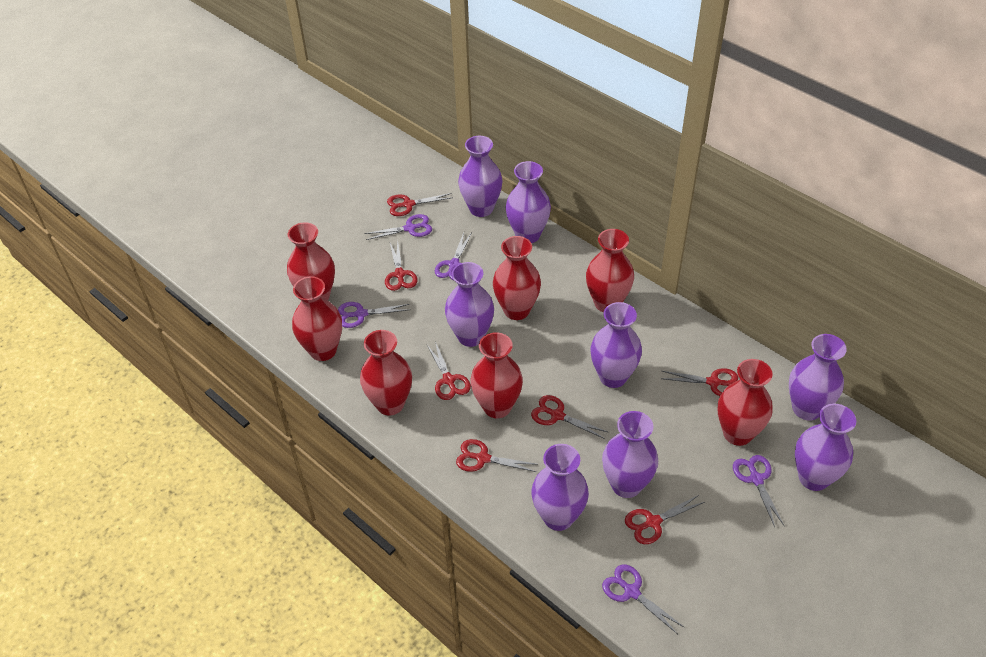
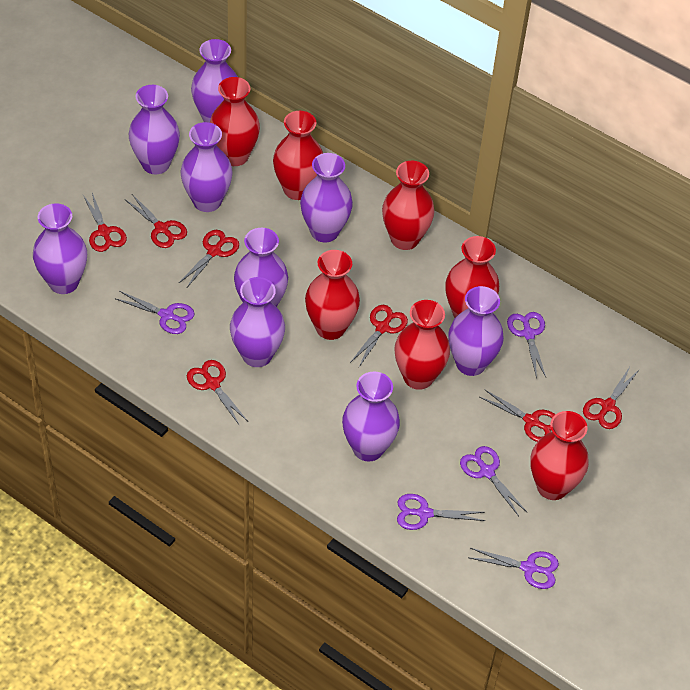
purple vase: 8 -> 9

